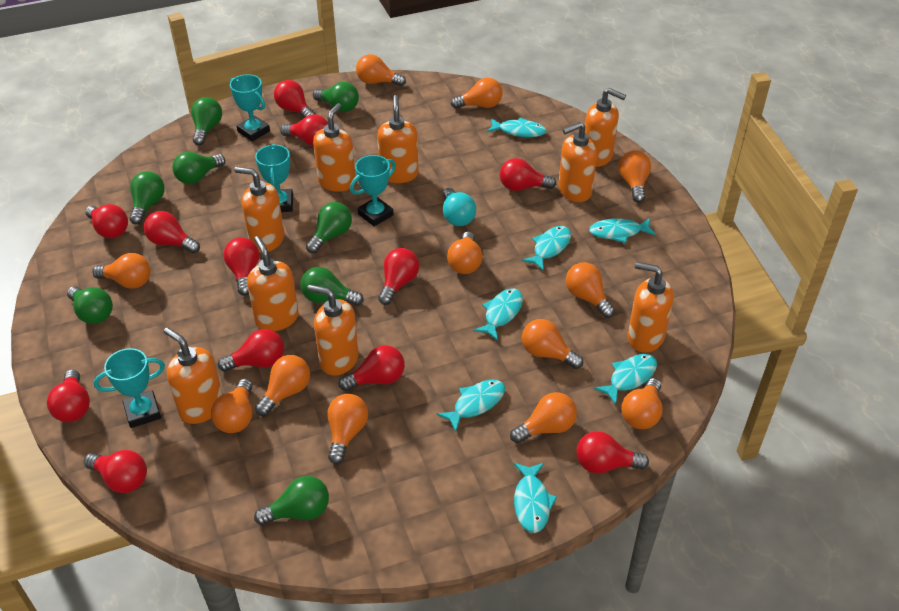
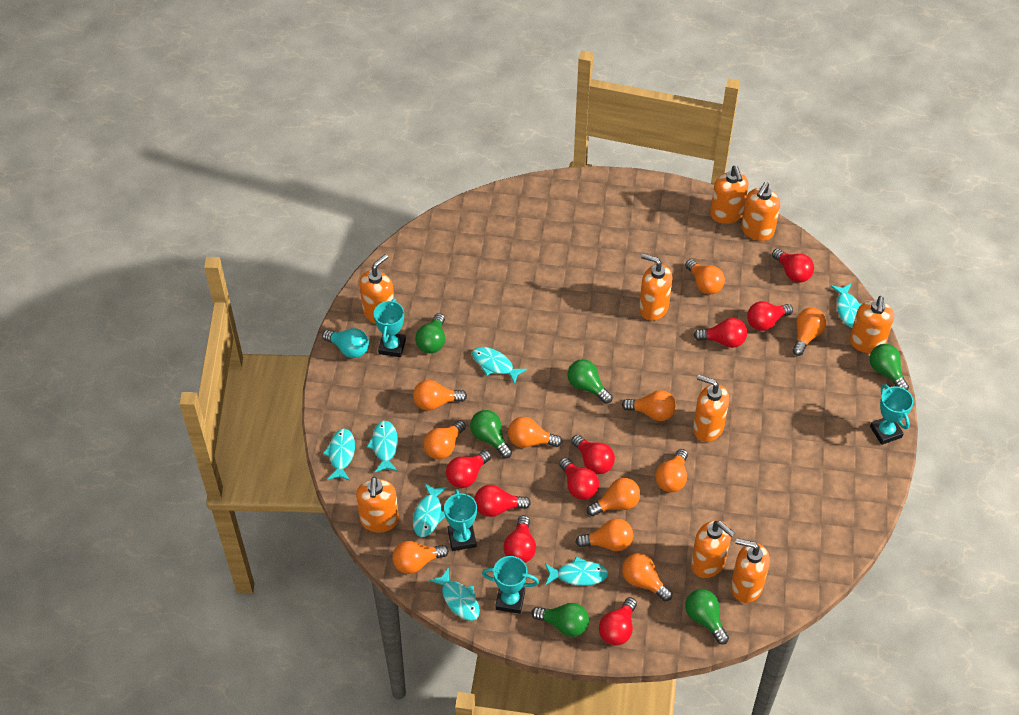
green light bulb: 8 -> 6
orange light bulb: 12 -> 11
red light bulb: 12 -> 9

